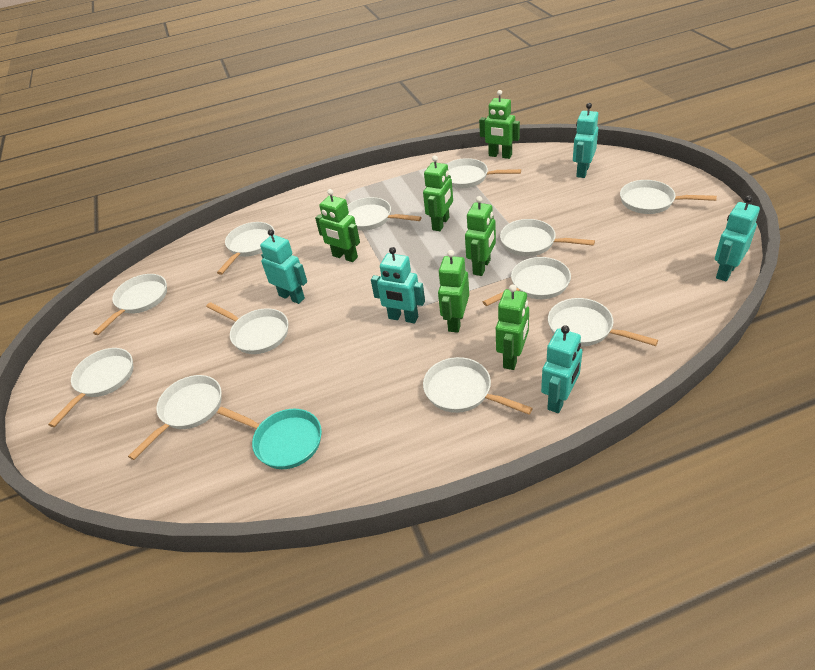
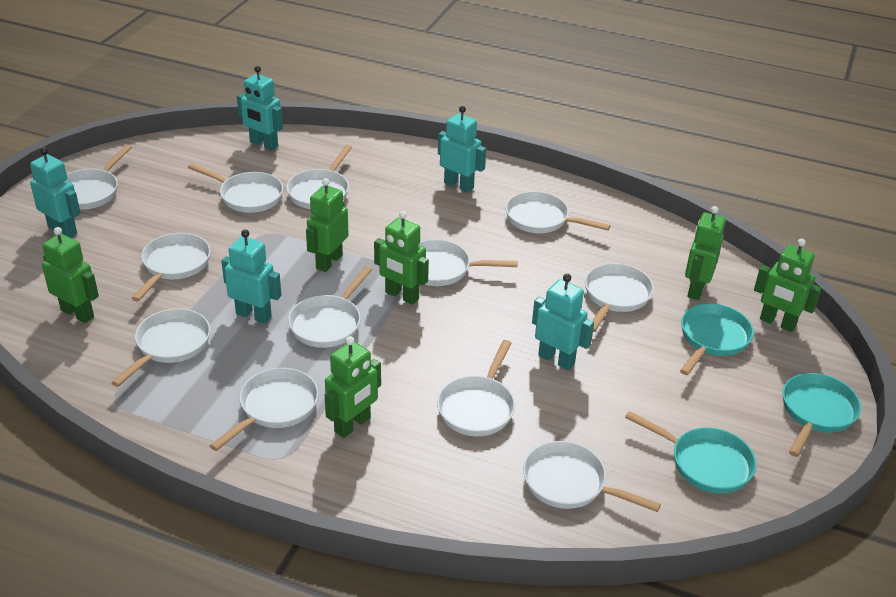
turquoise pan: 1 -> 3

